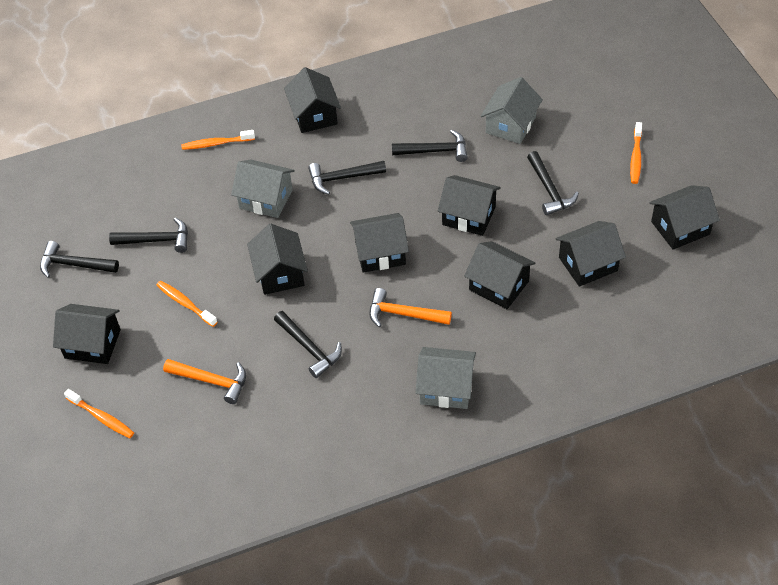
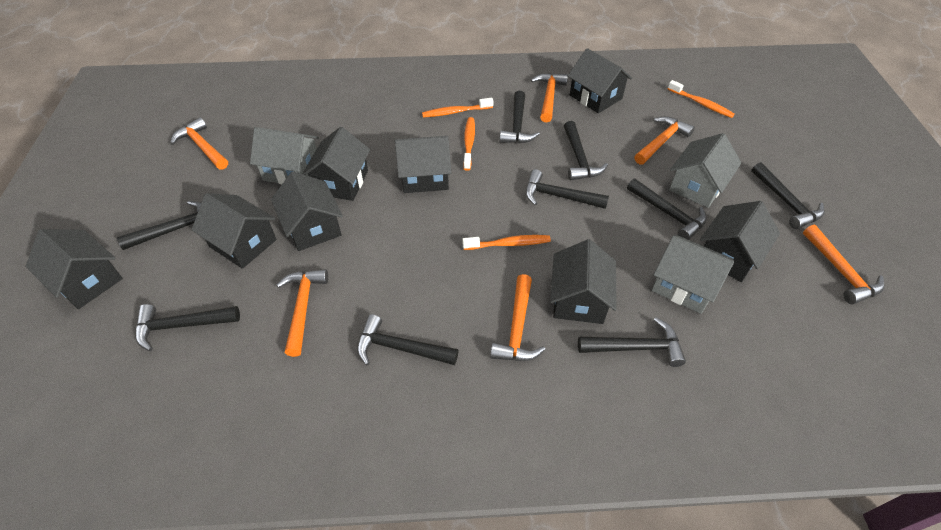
black hammer: 6 -> 9
orange hammer: 2 -> 6

